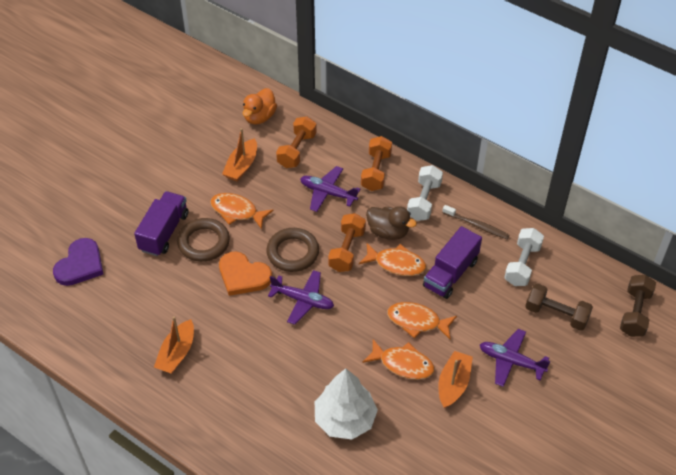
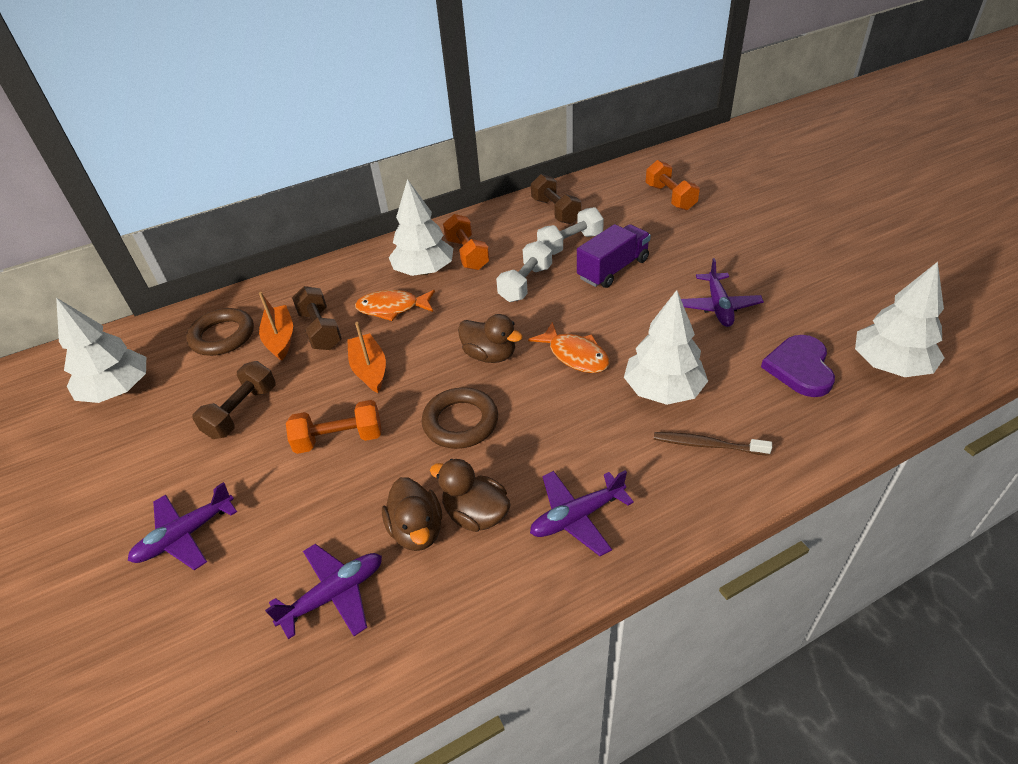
brown duck: 1 -> 3
brown dumbbell: 2 -> 3
orange boat: 3 -> 2
orange duck: 1 -> 0
orange fish: 4 -> 2
orange heart: 1 -> 0
purple plane: 3 -> 4
purple truck: 2 -> 1
white tree: 1 -> 4

